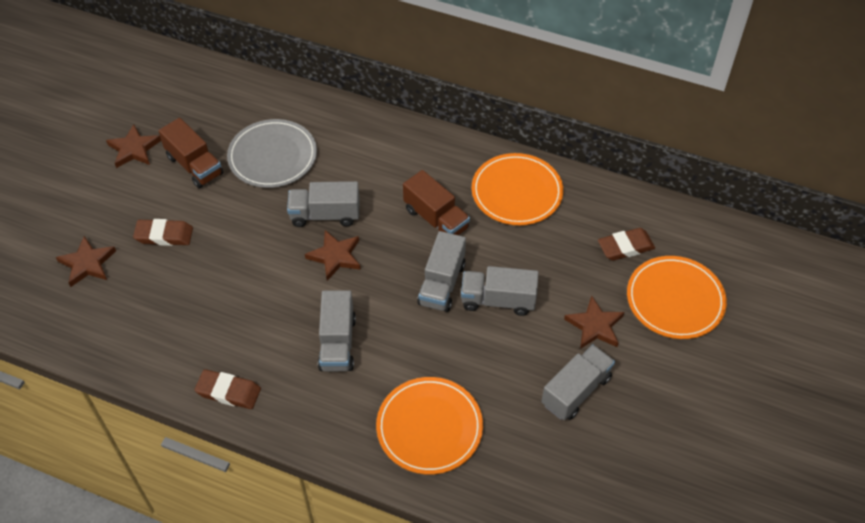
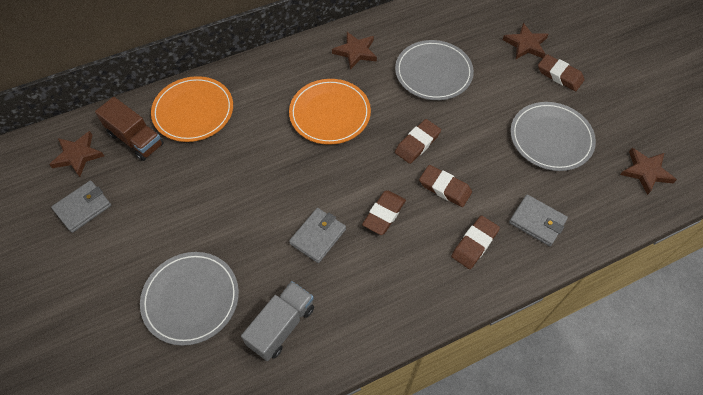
brown eraser: 3 -> 5
brown truck: 2 -> 1
grey plate: 1 -> 3
grey truck: 5 -> 1
grey wallet: 0 -> 3
orange plate: 3 -> 2

